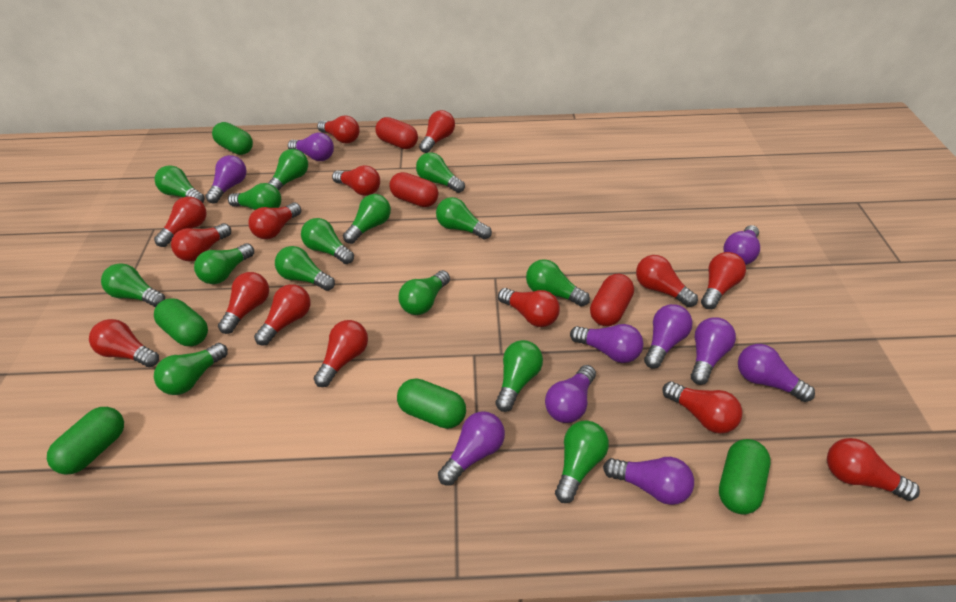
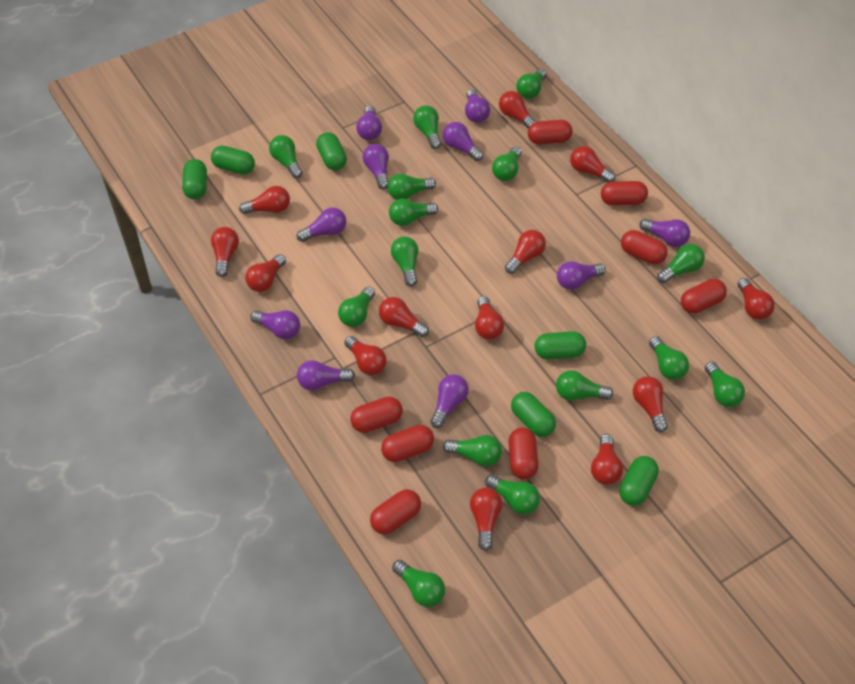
green capsule: 5 -> 6
red capsule: 3 -> 8
red light bulb: 15 -> 13

